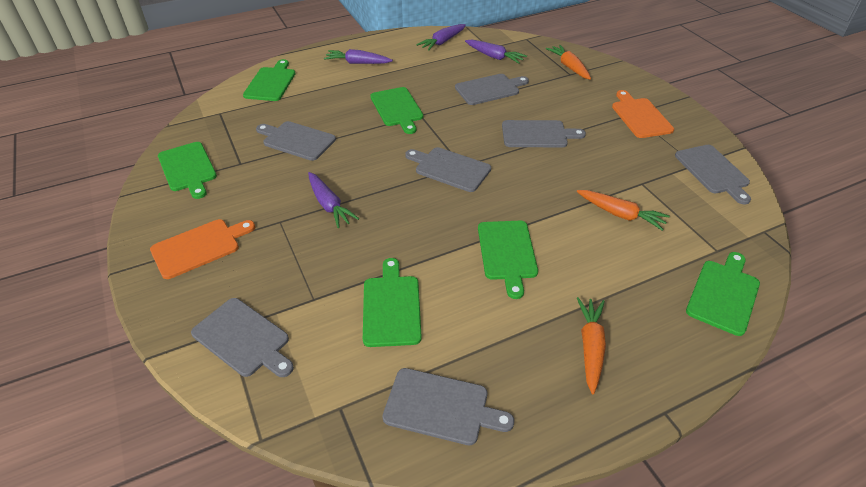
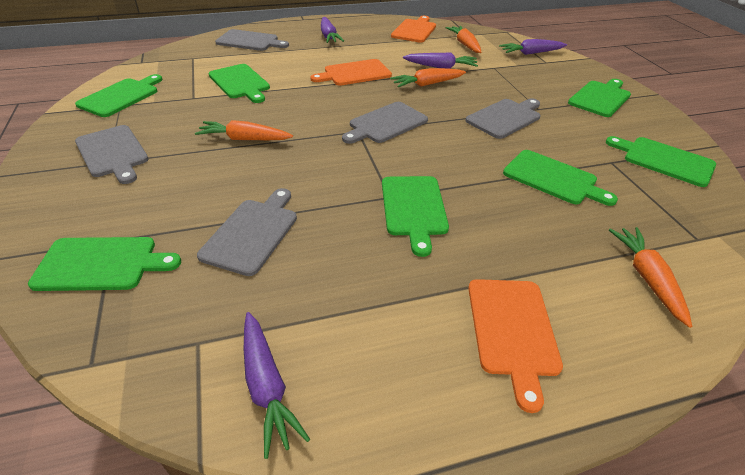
green cutting board: 6 -> 7
grey cutting board: 7 -> 5
orange carrot: 3 -> 4
orange cutting board: 2 -> 3

